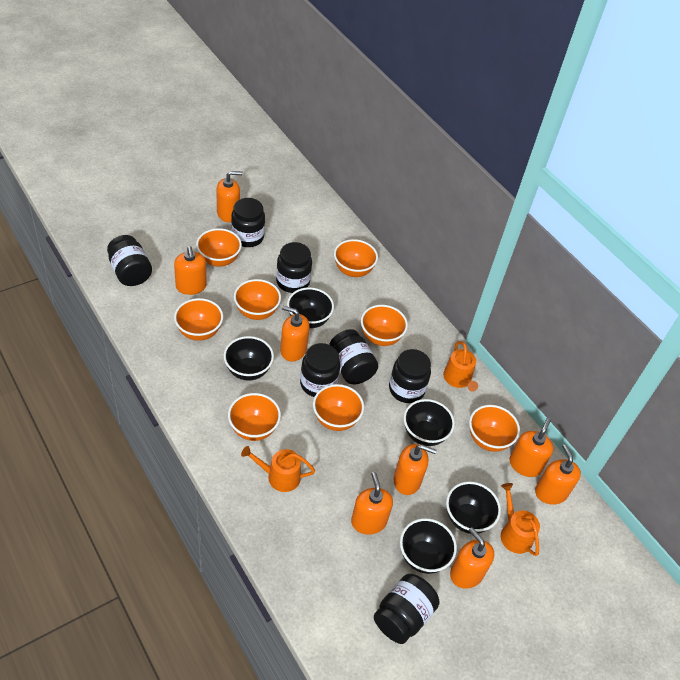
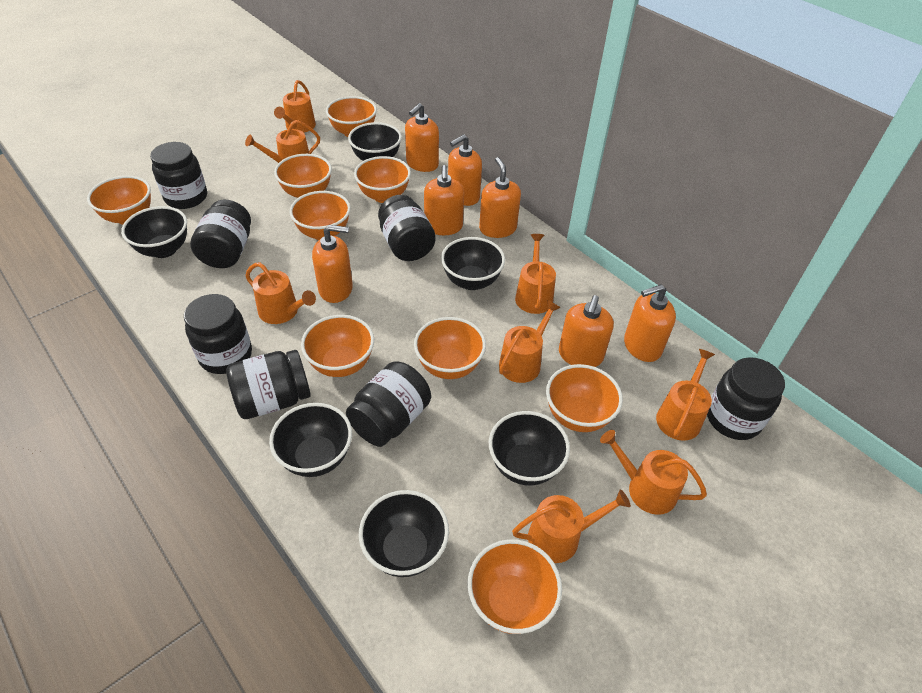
black bowl: 5 -> 6
orange bowl: 8 -> 9
orange soap dispenser: 8 -> 7
orange watering can: 3 -> 8

